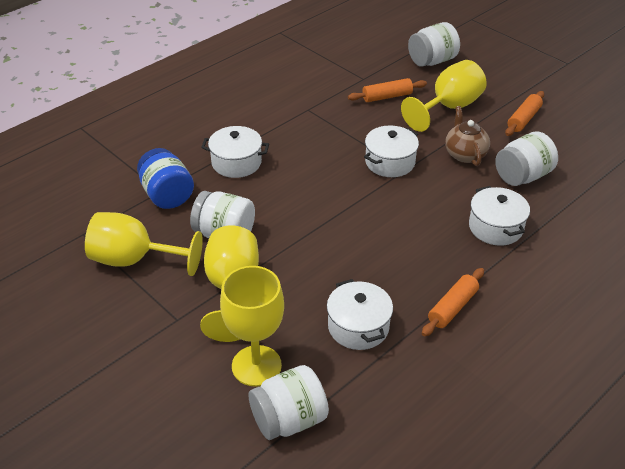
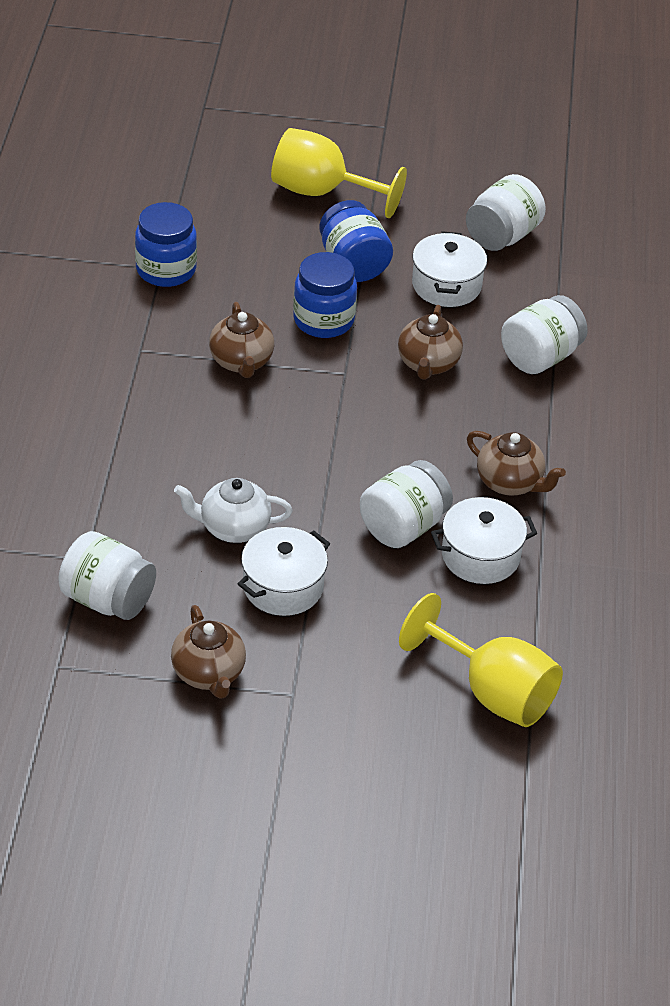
blue jar: 1 -> 3
brown teapot: 1 -> 4
orange rolling pin: 3 -> 0
white pot: 4 -> 3
white teapot: 0 -> 1
yellow goblet: 4 -> 2

